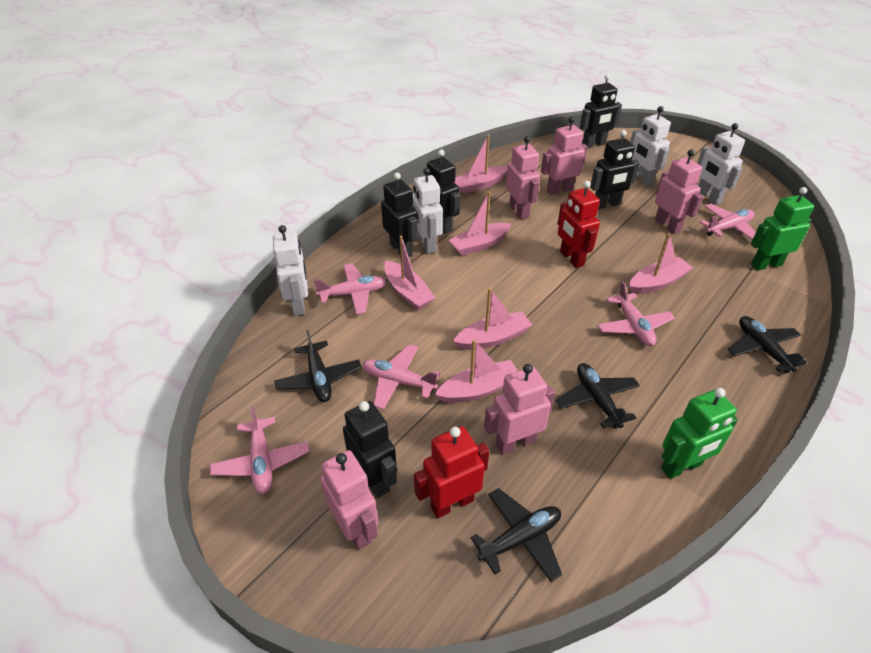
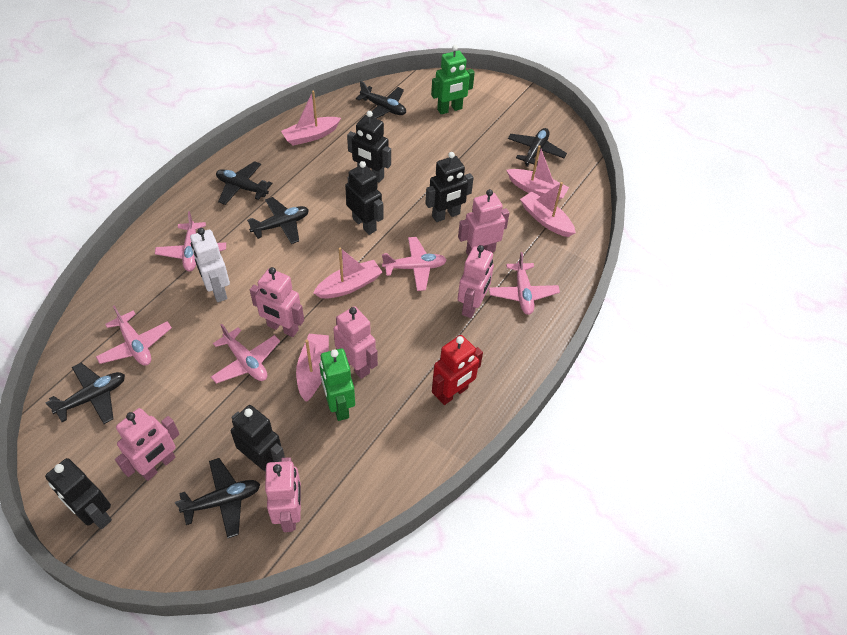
black plane: 4 -> 6
pink boat: 6 -> 5
pink robot: 5 -> 6
red robot: 2 -> 1
white robot: 4 -> 1

